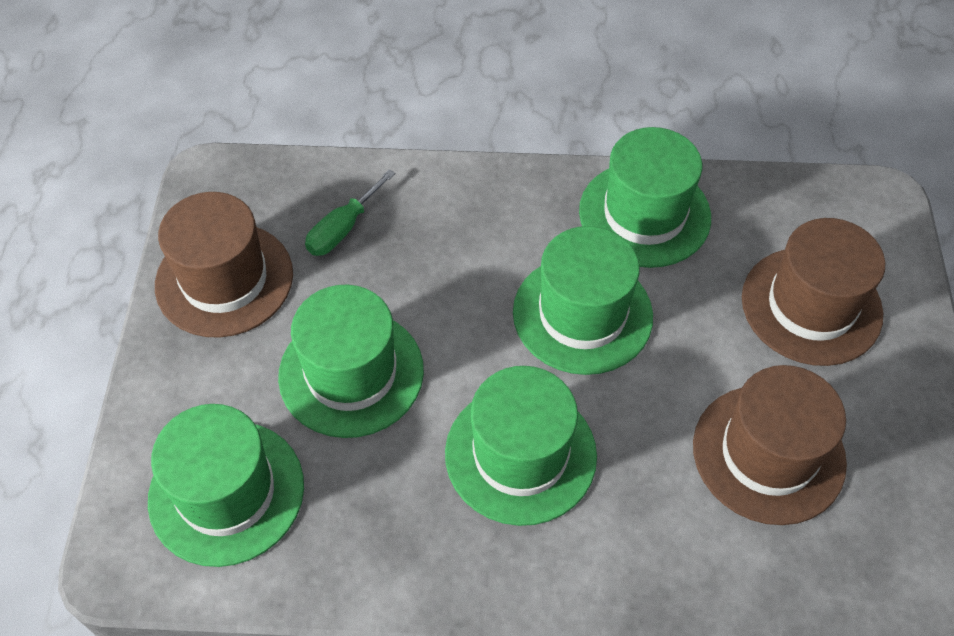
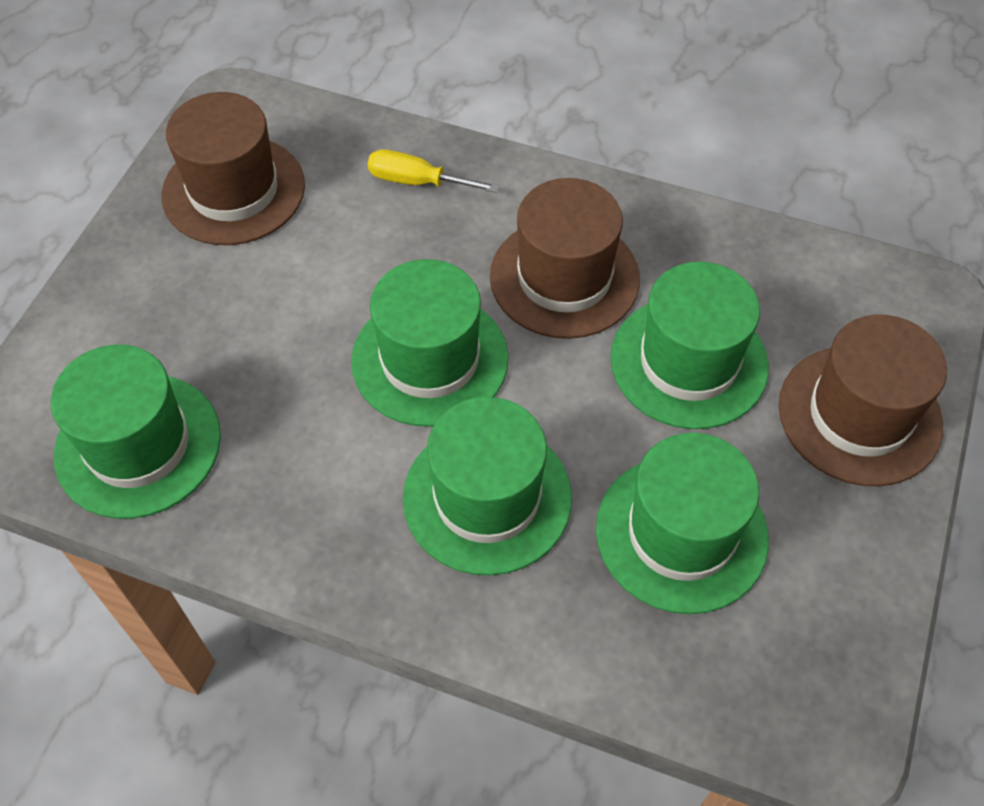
green screwdriver: 1 -> 0
yellow screwdriver: 0 -> 1

